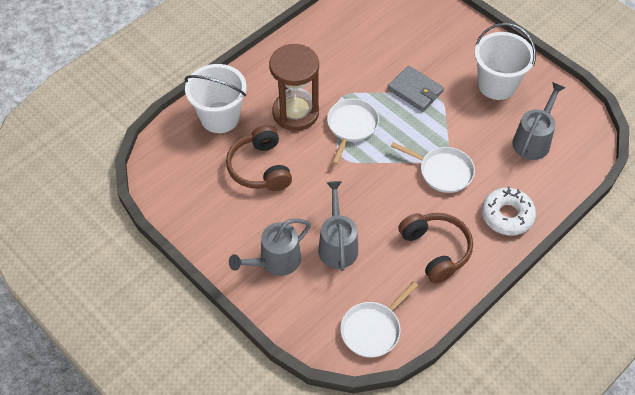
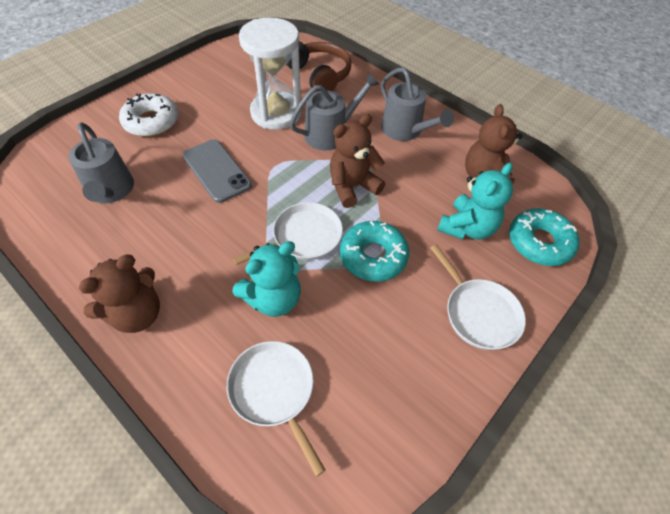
brown headphones: 2 -> 1
brown hourglass: 1 -> 0
brown teddy bear: 0 -> 3
grey phone: 0 -> 1
grey wallet: 1 -> 0
turquoise donut: 0 -> 2
turquoise teddy bear: 0 -> 2
white bucket: 2 -> 0
white hourglass: 0 -> 1

